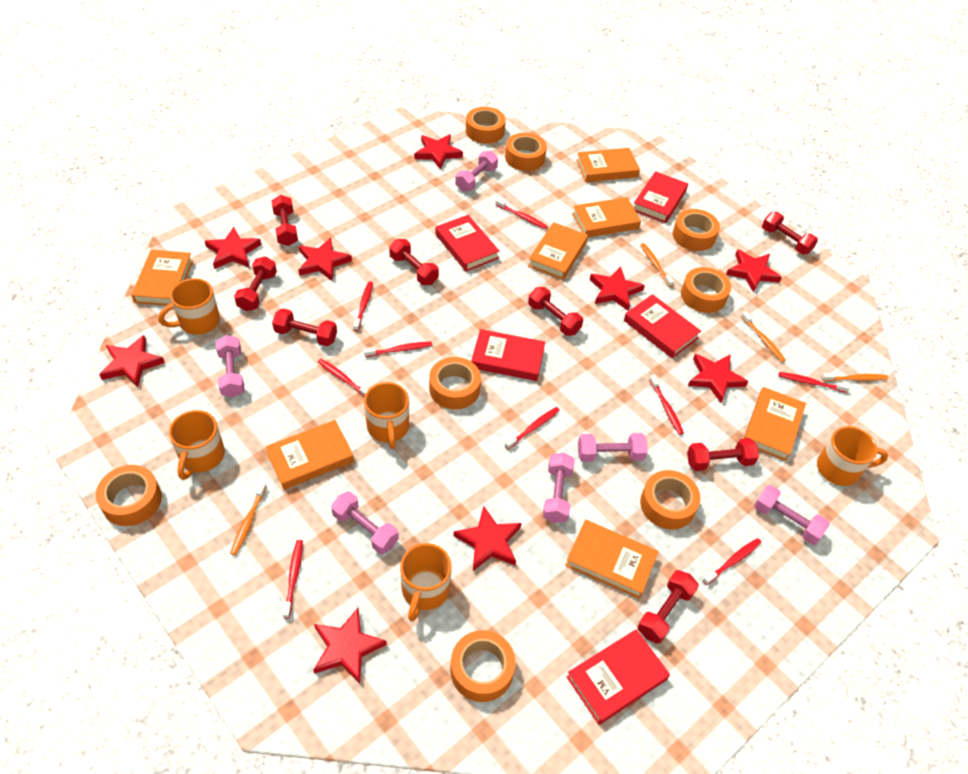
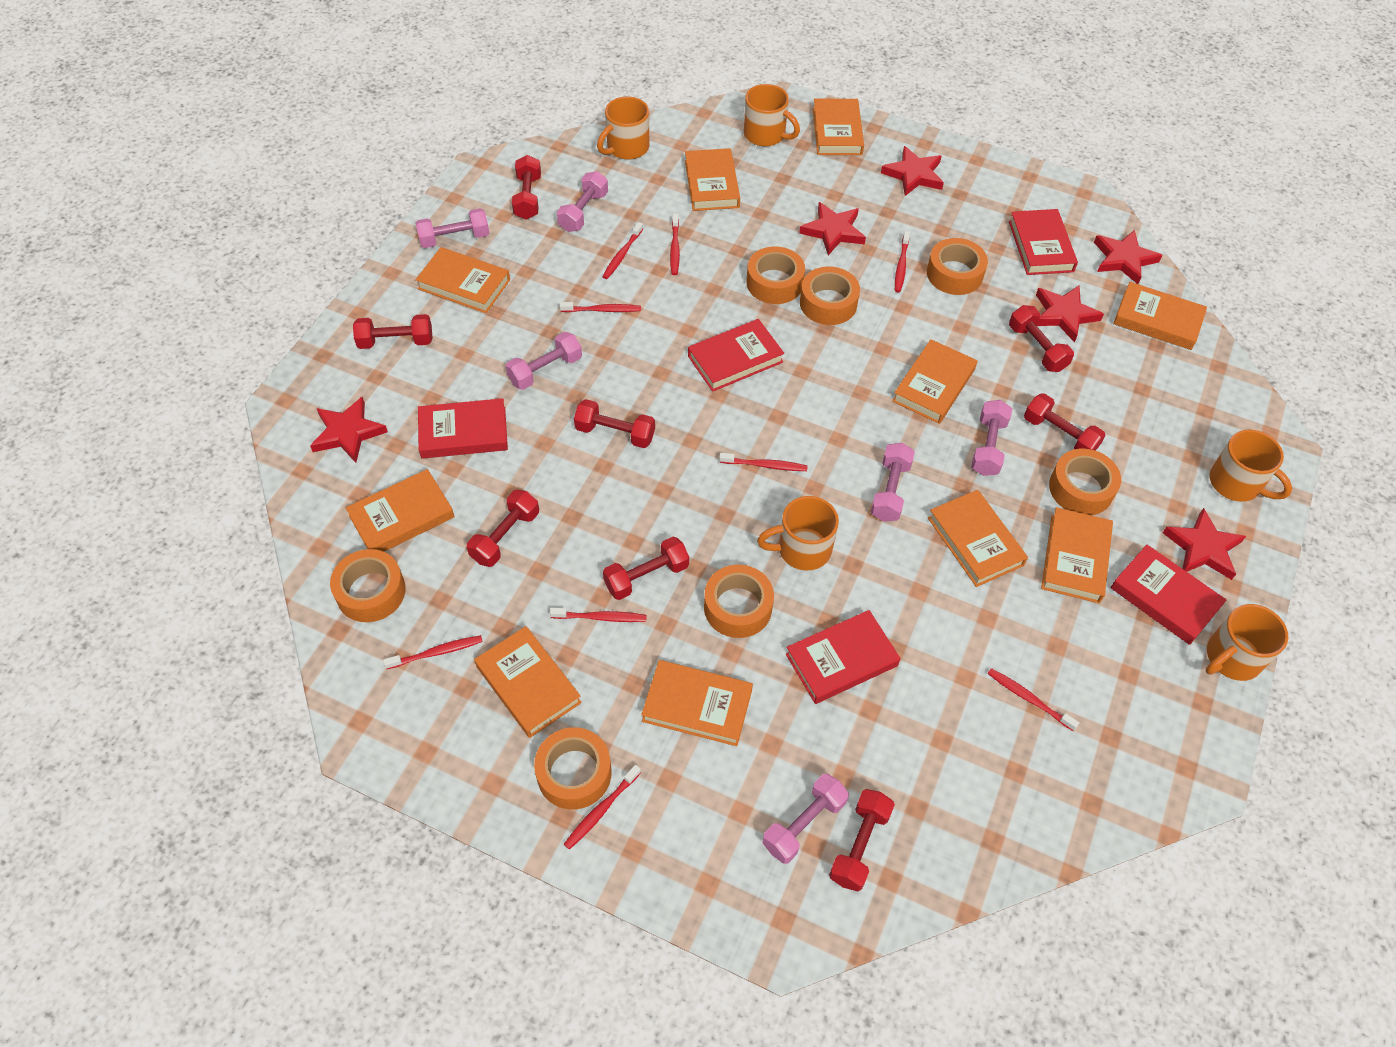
orange book: 7 -> 10
orange tape: 8 -> 7
orange toothbrush: 4 -> 0
red star: 9 -> 6

